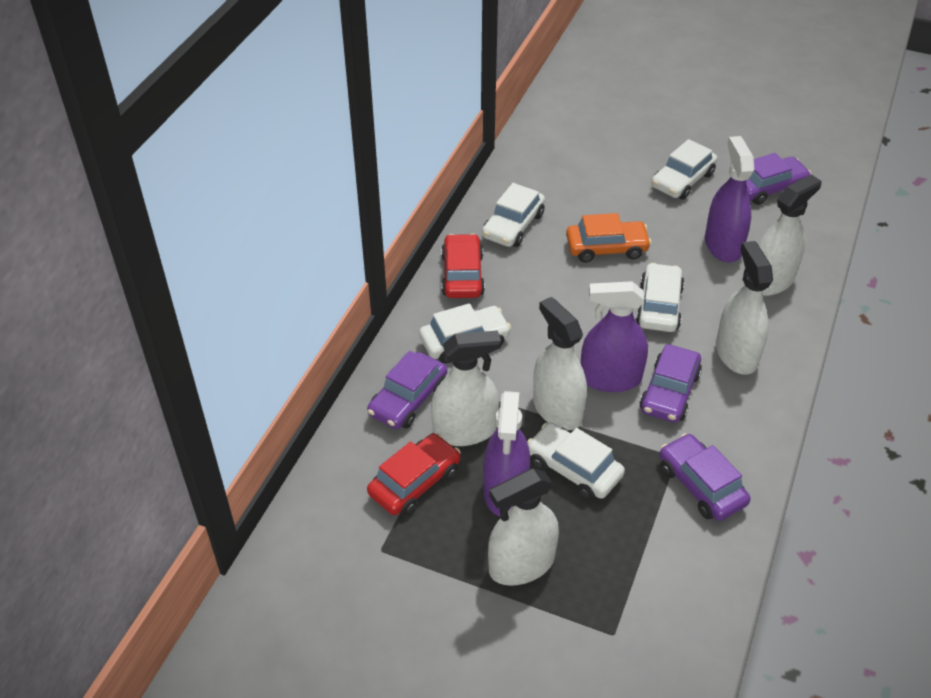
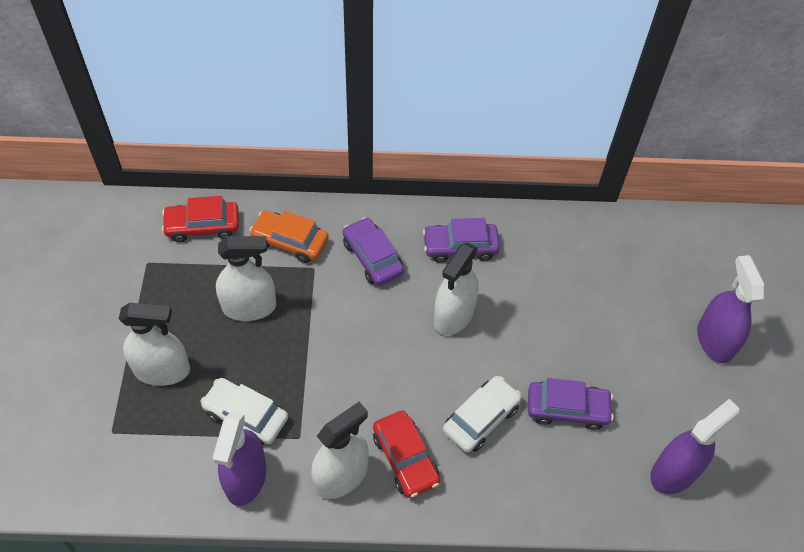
purple car: 4 -> 3
white car: 5 -> 2
white spray bottle: 5 -> 4

